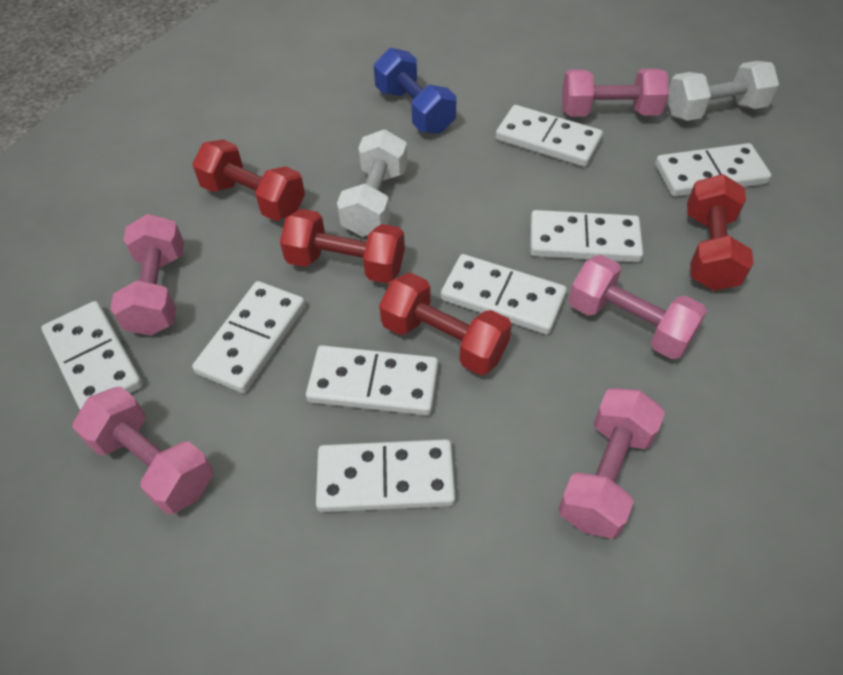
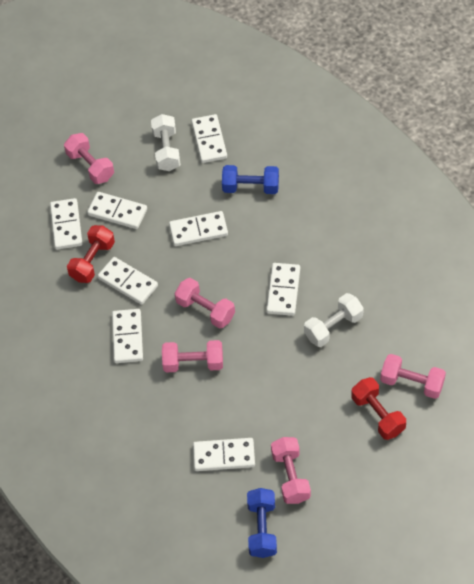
blue dumbbell: 1 -> 2
red dumbbell: 4 -> 2

